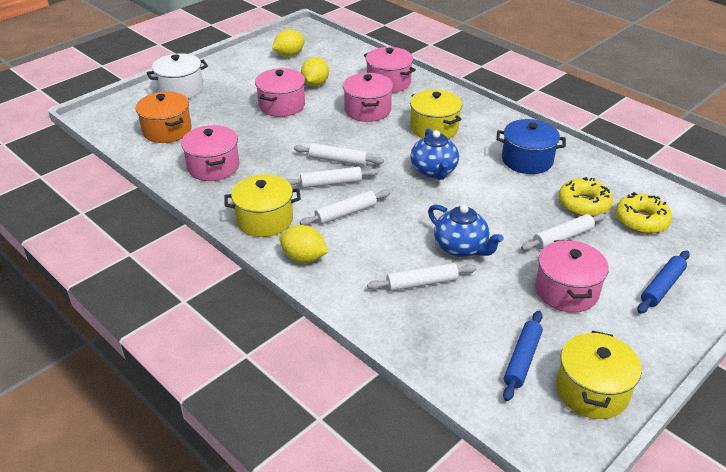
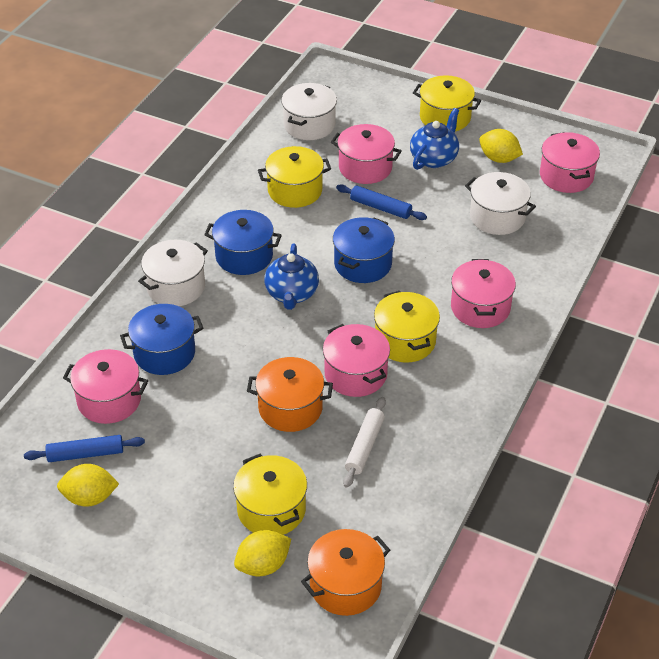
blue pot: 1 -> 3
orange pot: 1 -> 2
white pot: 1 -> 3
white rolling pin: 5 -> 1
yellow donut: 2 -> 0
yellow pot: 3 -> 4

